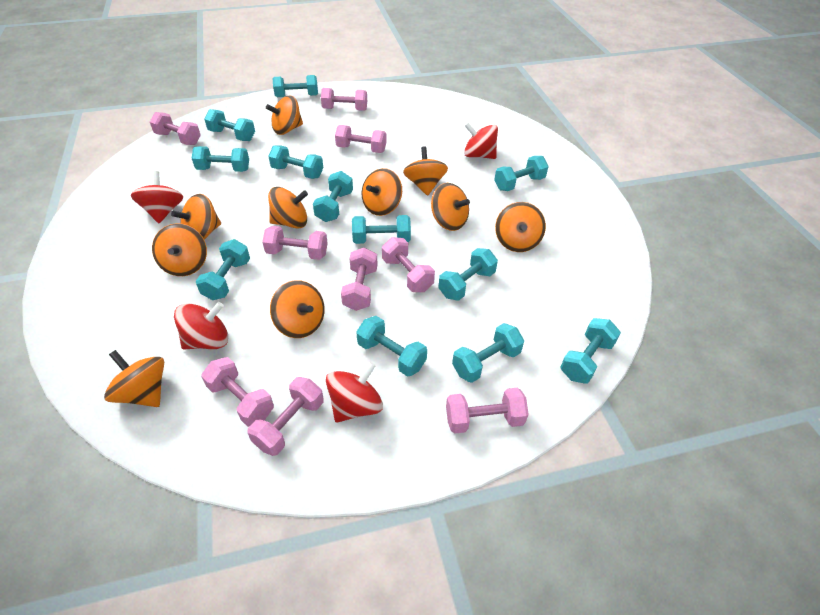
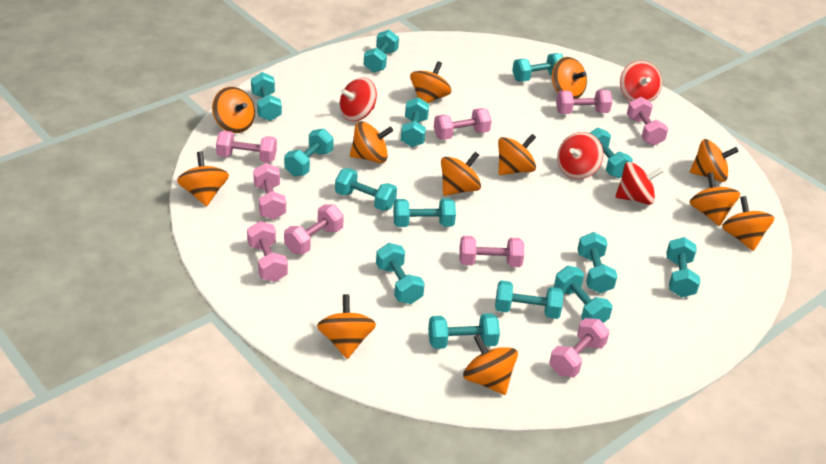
orange spinning top: 10 -> 12
turquoise dumbbell: 12 -> 14

